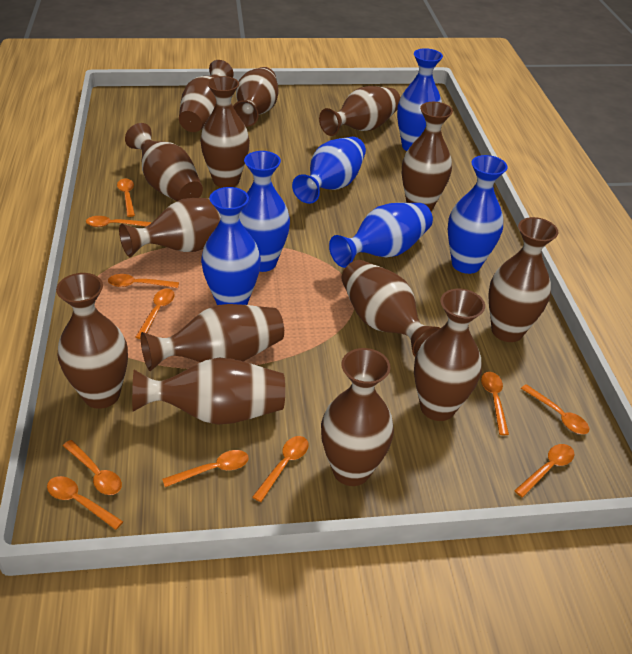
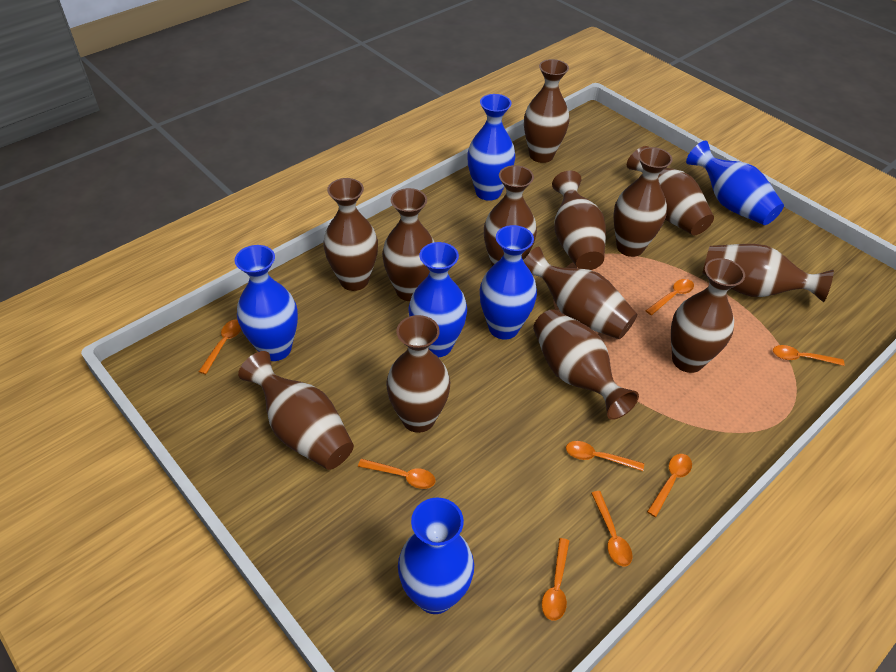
brown vase: 14 -> 13
orange spoon: 11 -> 8

